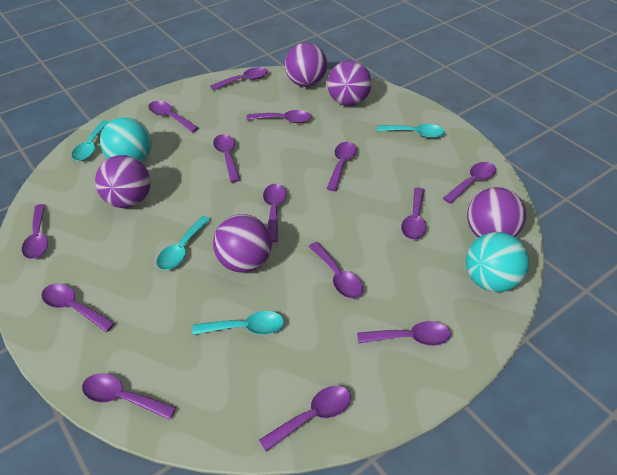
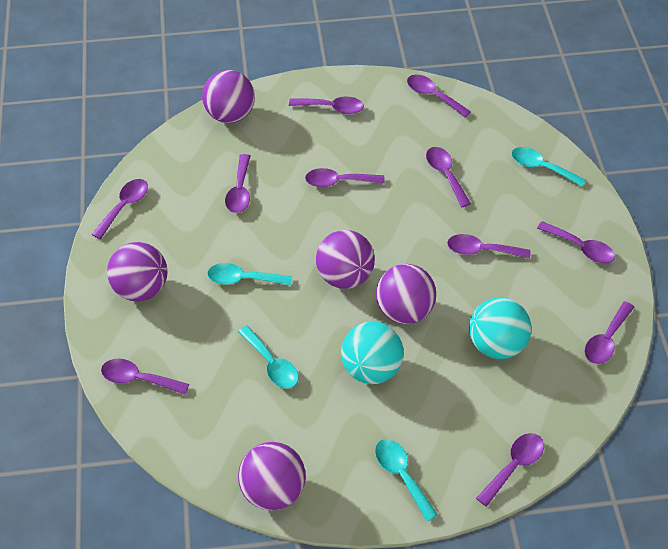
purple spoon: 14 -> 11

